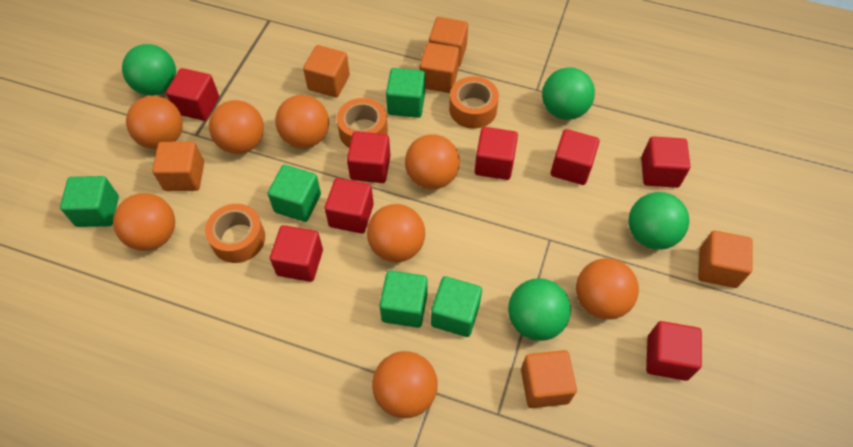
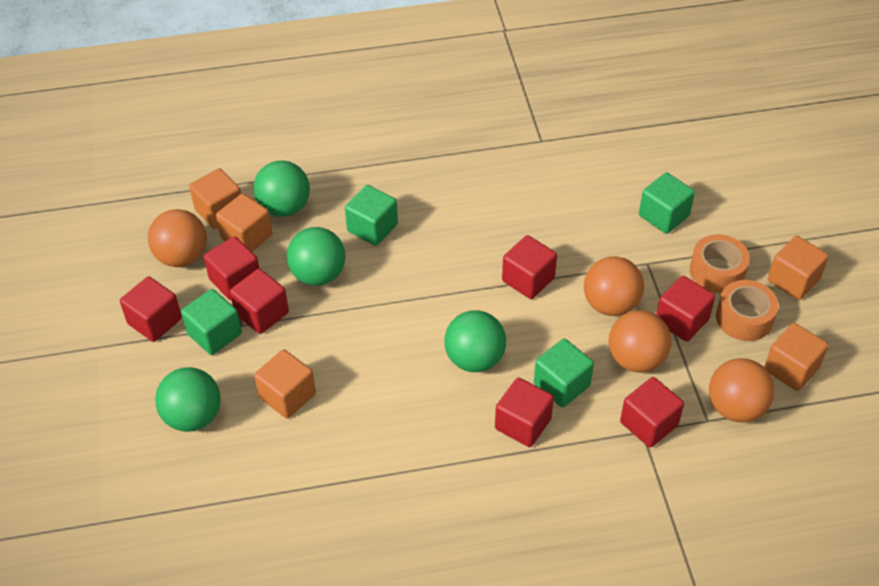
green cube: 5 -> 4
orange ball: 8 -> 4
orange cube: 6 -> 5
orange tape: 3 -> 2
red cube: 8 -> 7

